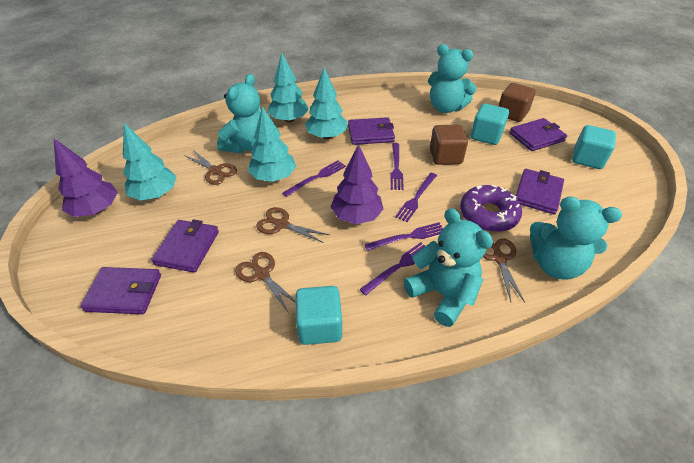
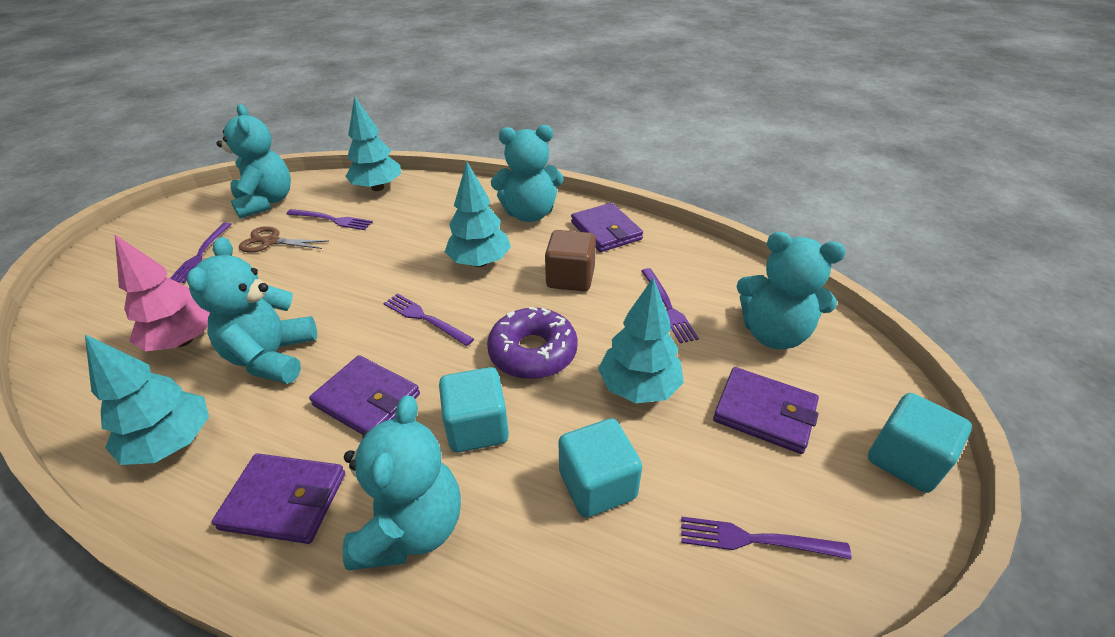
brown cube: 2 -> 1
brown scissors: 4 -> 1
pink tree: 0 -> 1
purple tree: 2 -> 0
purple wallet: 5 -> 4
turquoise teddy bear: 4 -> 5

